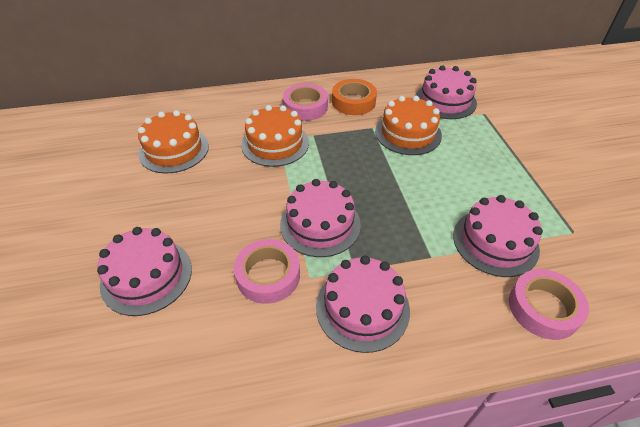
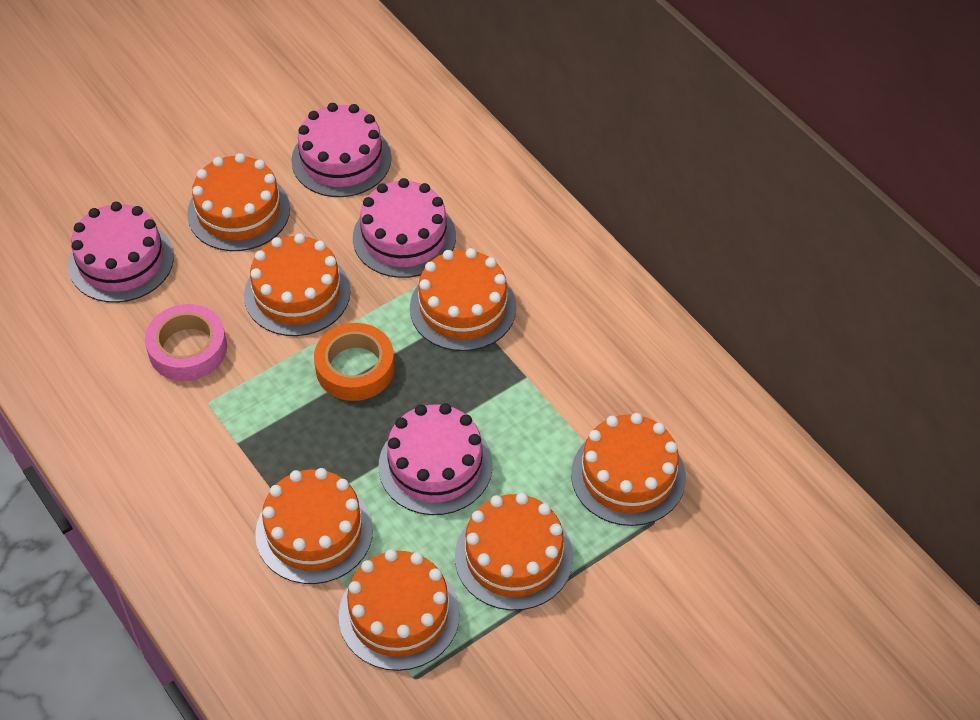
orange cake: 3 -> 7
pink cake: 5 -> 4
pink tape: 3 -> 1

